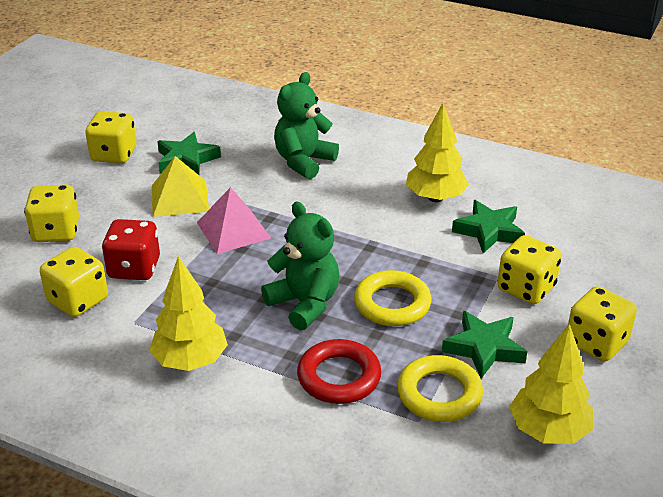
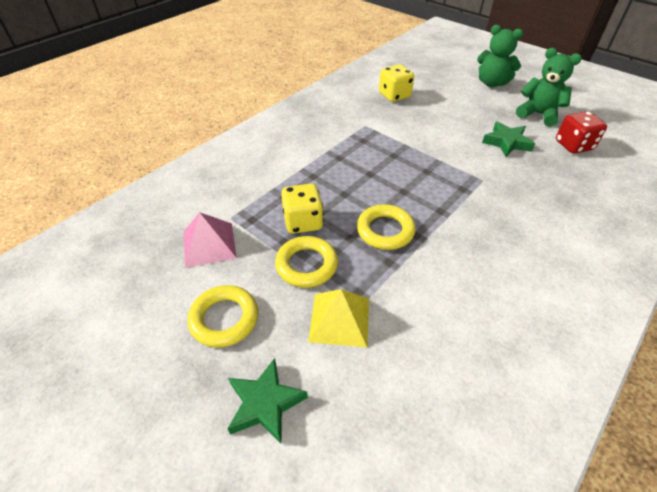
green star: 3 -> 2
red ring: 1 -> 0
yellow dice: 5 -> 2
yellow ring: 2 -> 3
yellow tree: 3 -> 0

